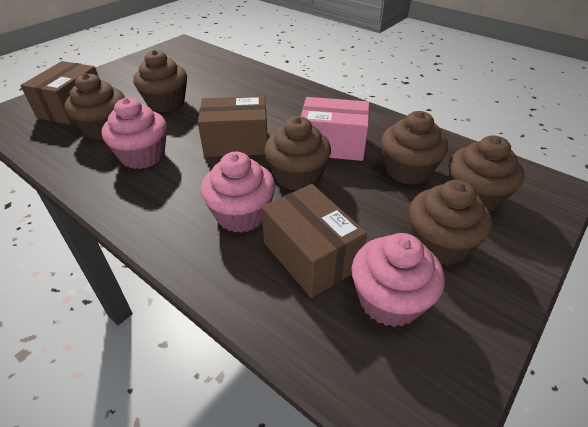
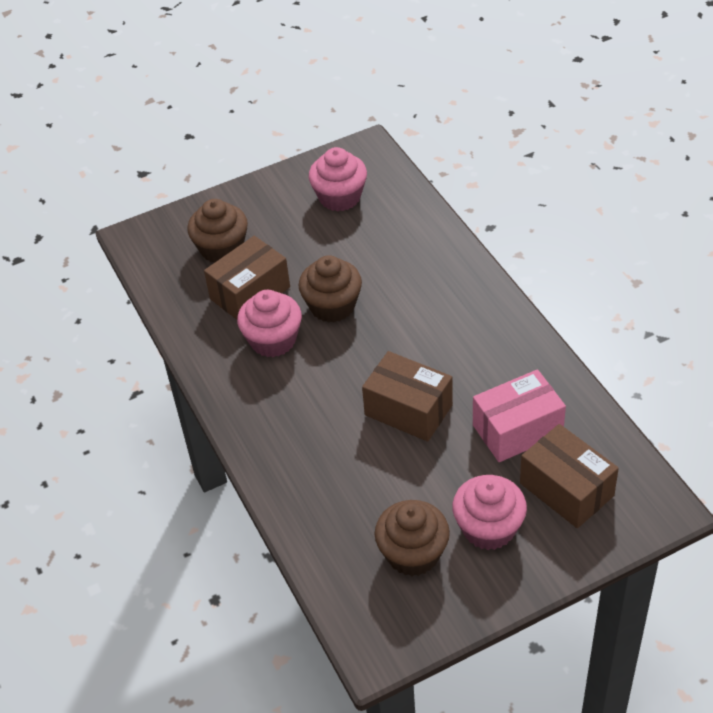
brown cupcake: 6 -> 3

